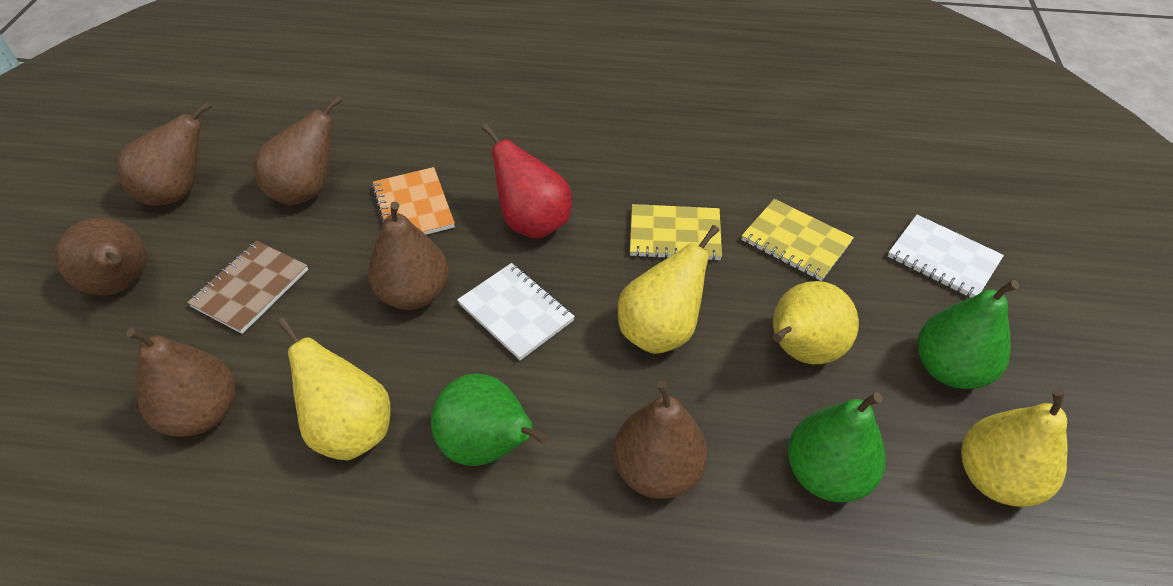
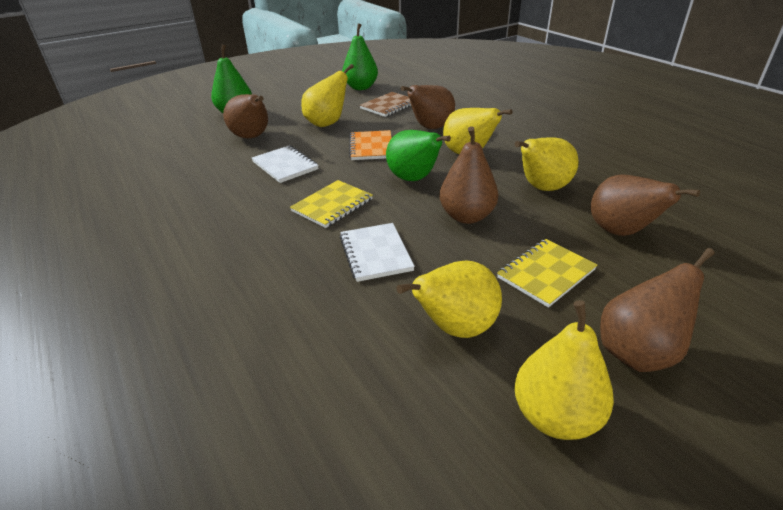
brown pear: 6 -> 5
red pear: 1 -> 0
yellow pear: 4 -> 5

